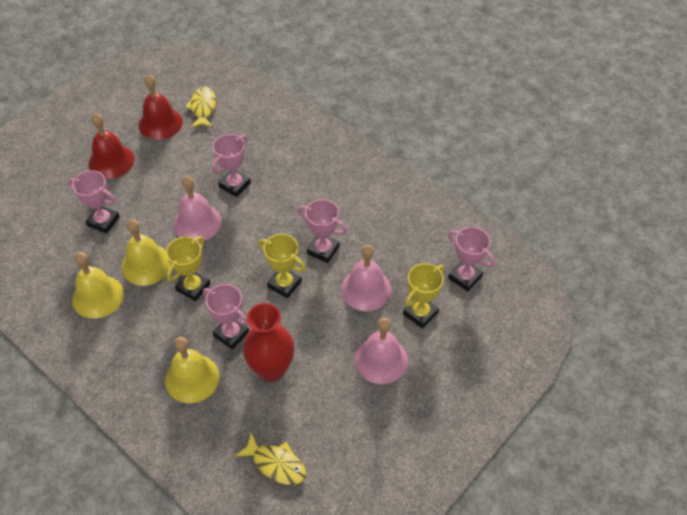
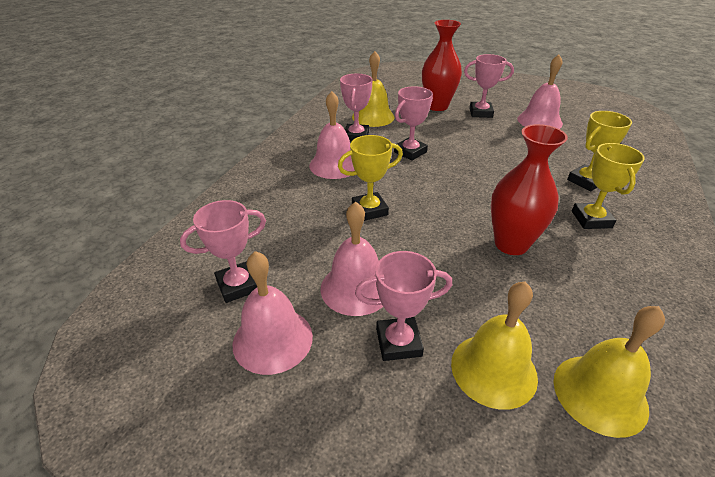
pink bell: 3 -> 4
red bell: 2 -> 0
red vase: 1 -> 2
yellow fish: 2 -> 0

